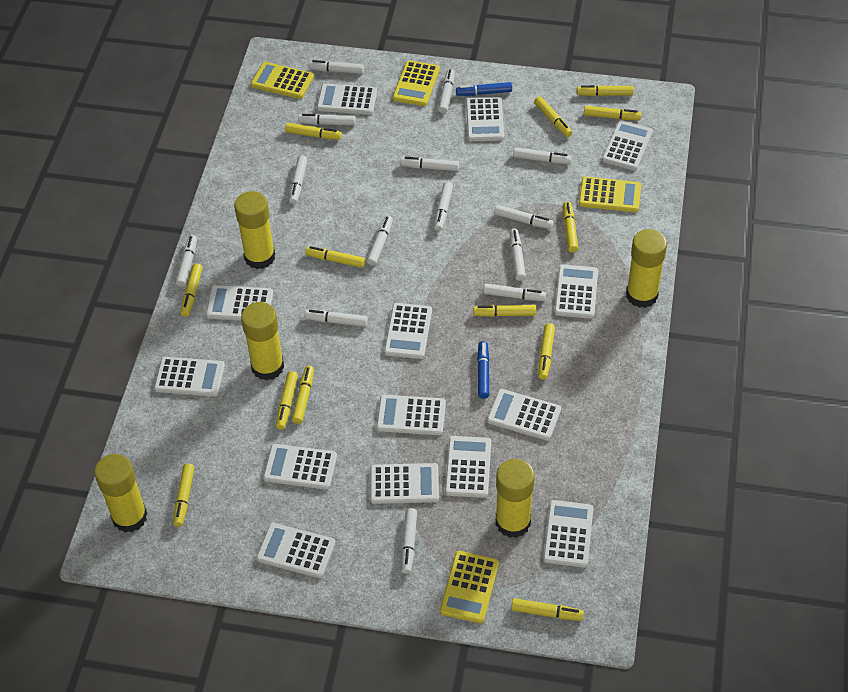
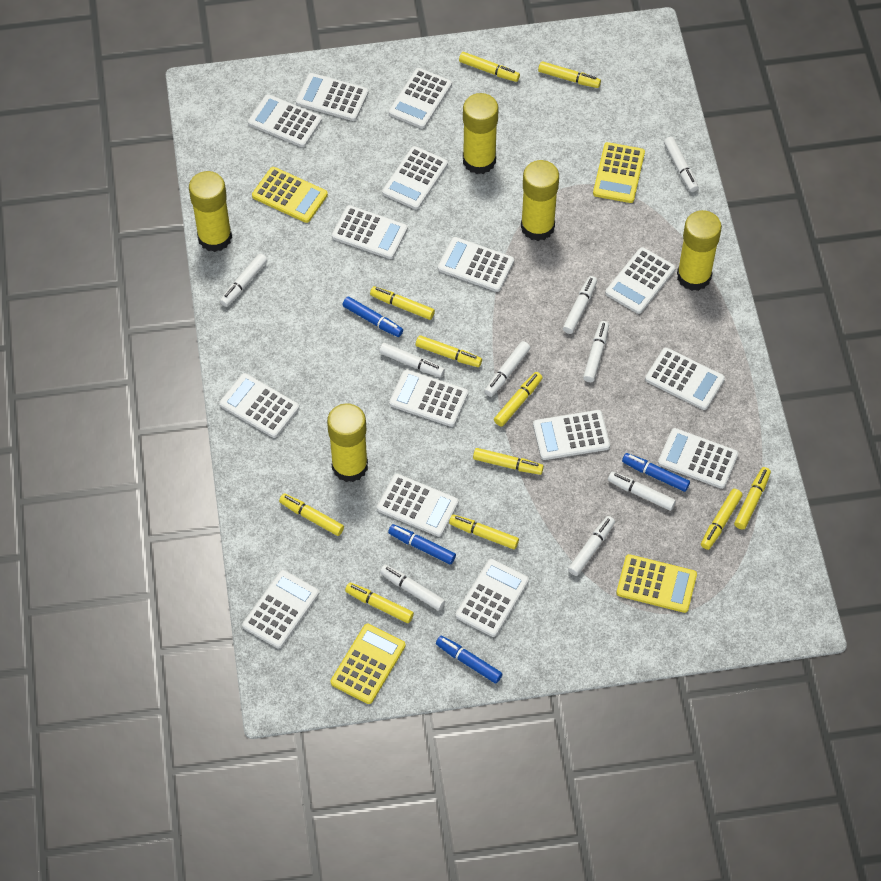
blue marker: 2 -> 4
white calculator: 14 -> 15
white marker: 14 -> 9
yellow marker: 13 -> 11

